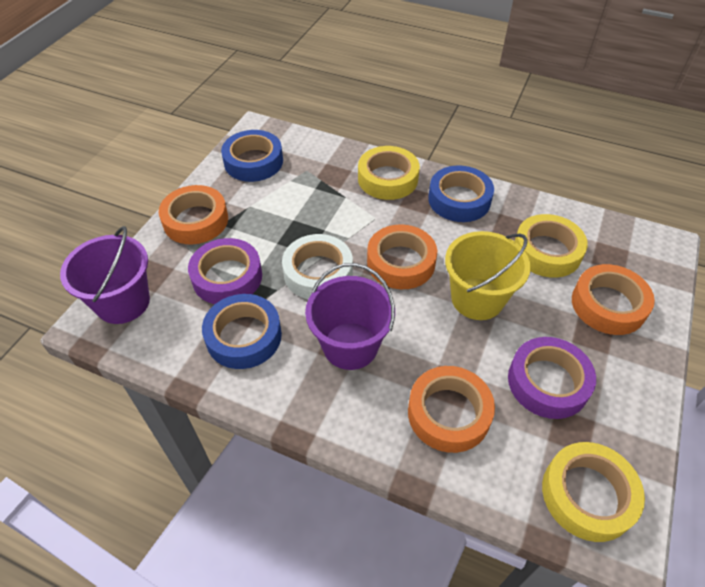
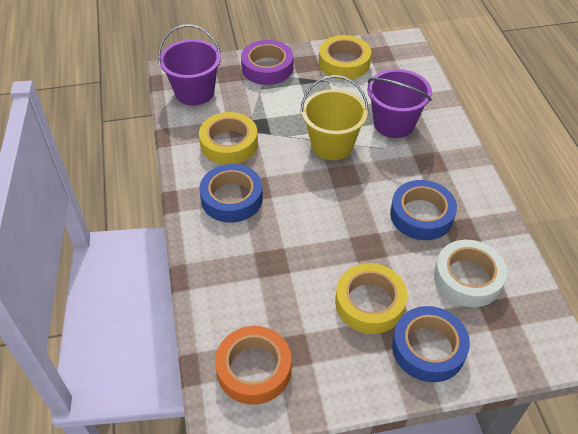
orange tape: 4 -> 1
purple tape: 2 -> 1

